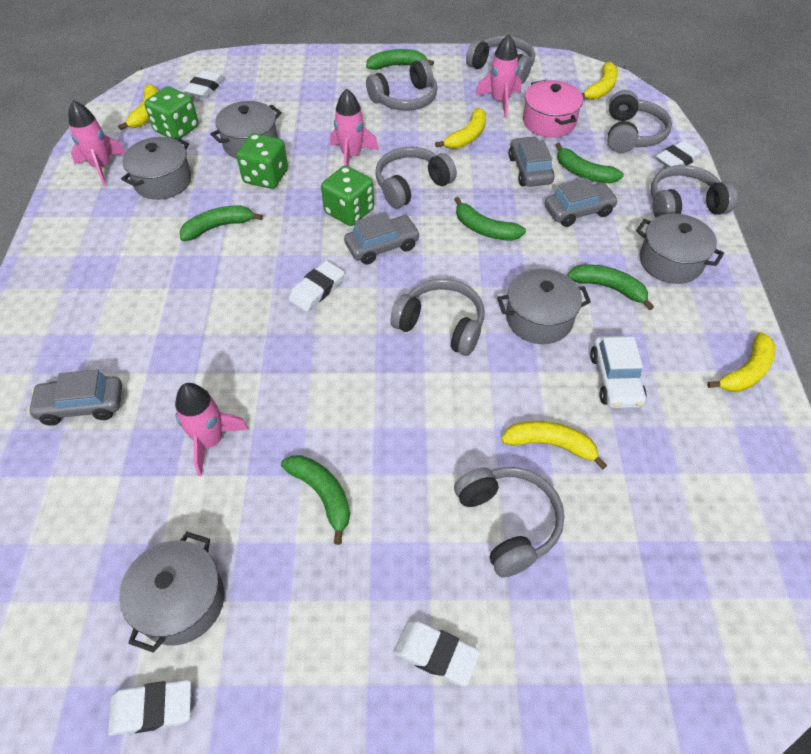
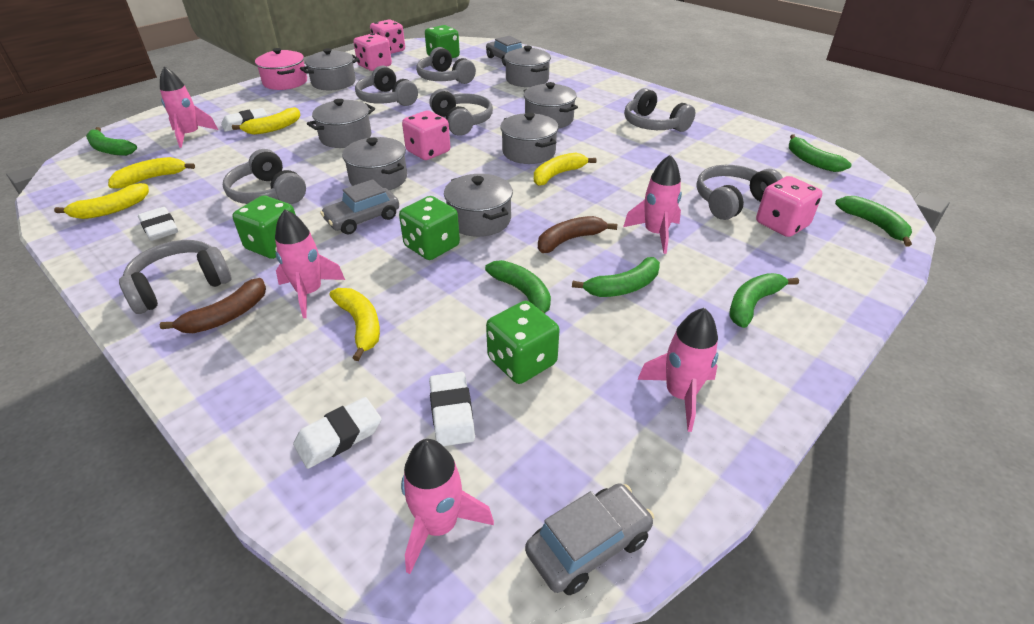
brown banana: 0 -> 2
green dice: 3 -> 4
grey car: 4 -> 3
grey pot: 5 -> 7
pink dice: 0 -> 4
pink rocket: 4 -> 5
white car: 1 -> 0
white eraser: 5 -> 4

